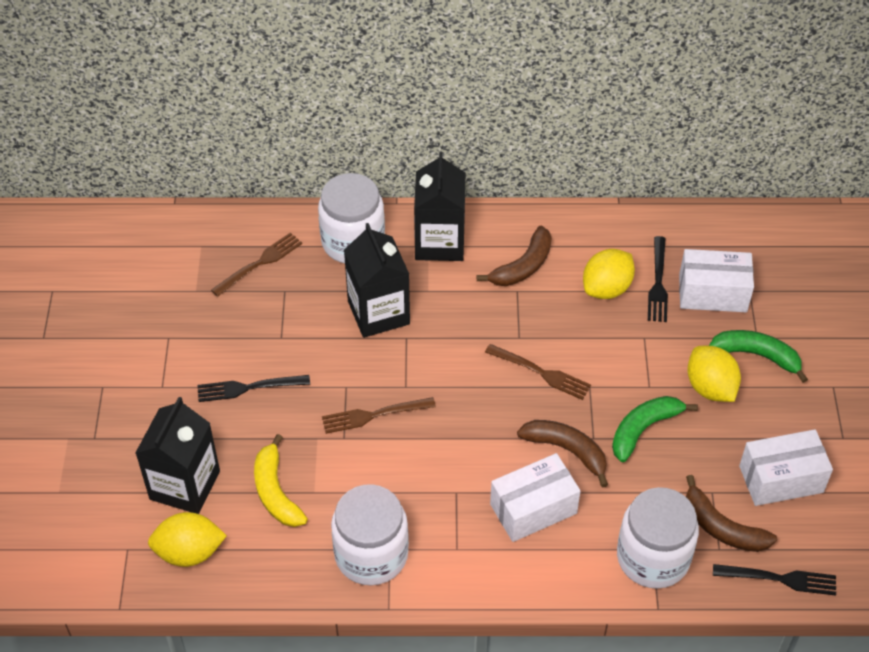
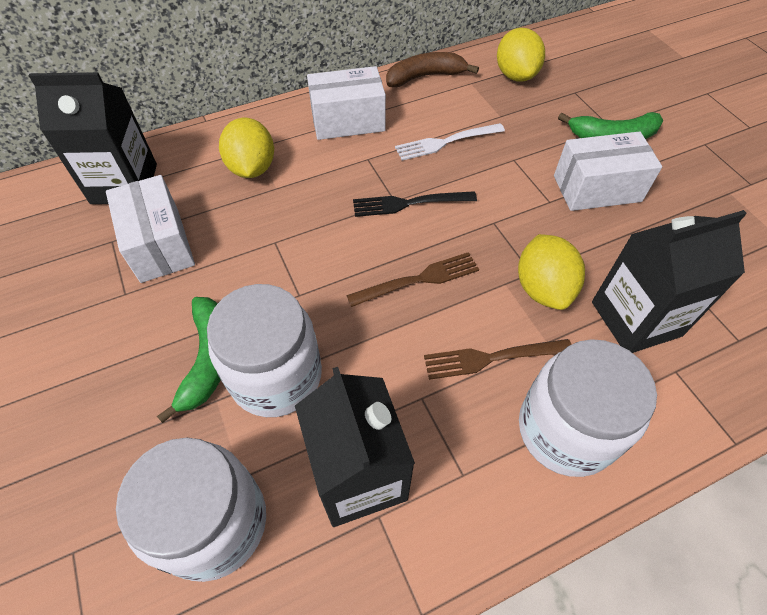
black fork: 3 -> 1
brown banana: 3 -> 1
brown fork: 3 -> 2
white fork: 0 -> 1
yellow banana: 1 -> 0

